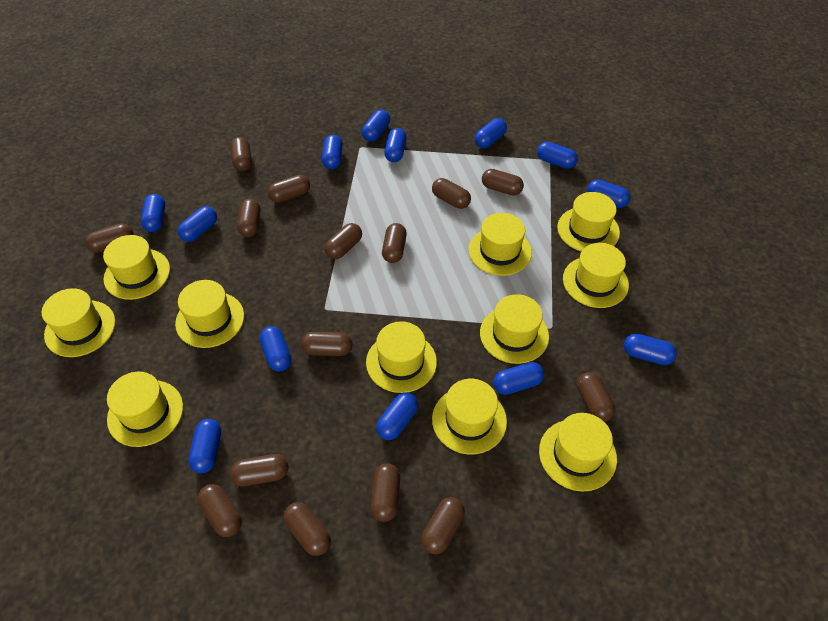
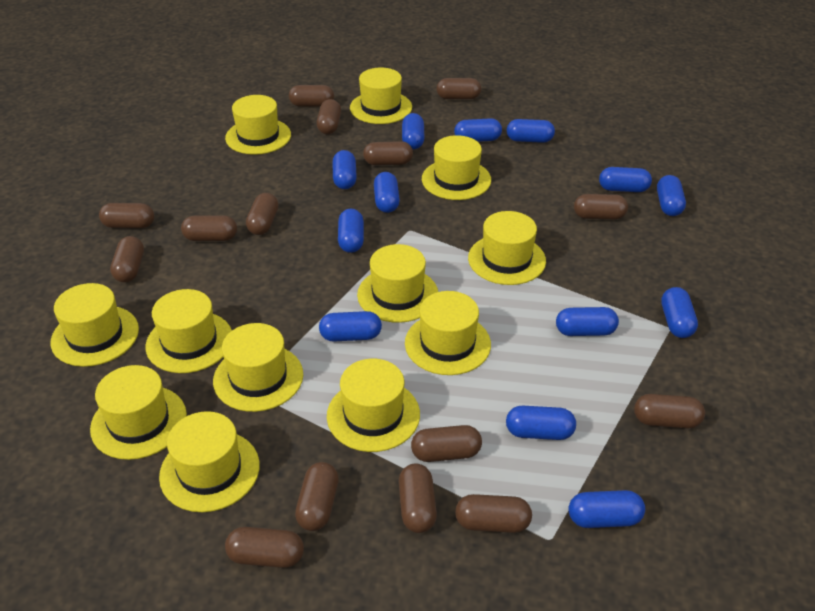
yellow hat: 11 -> 12

